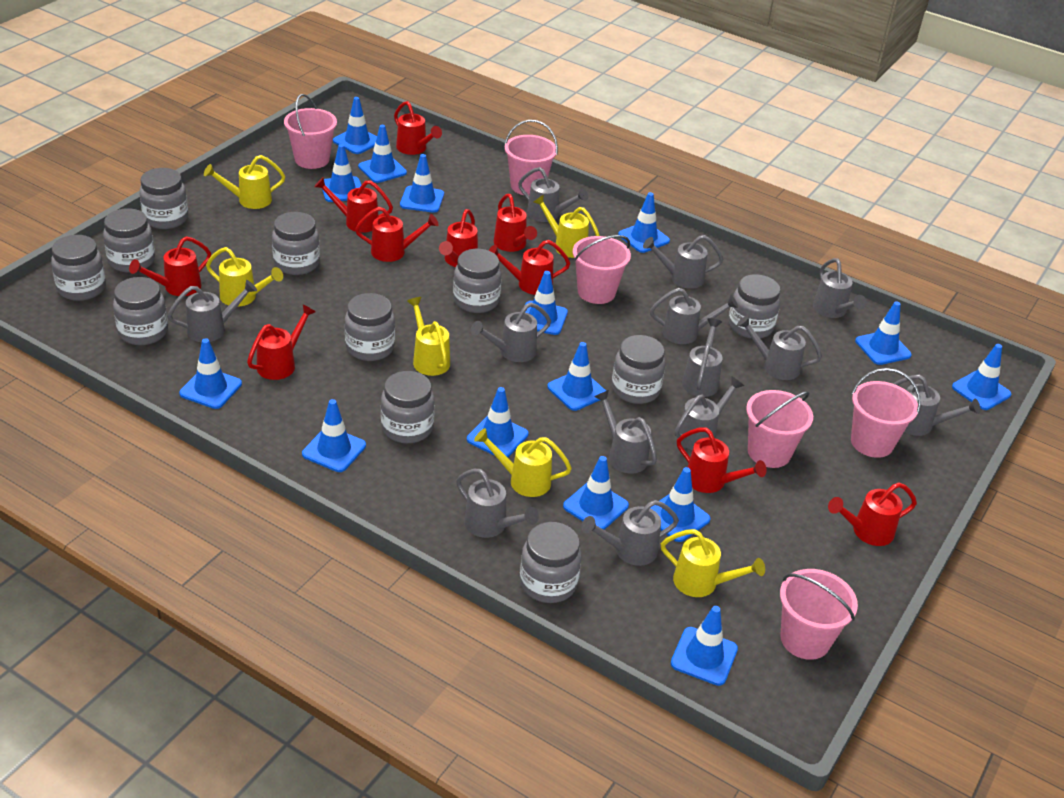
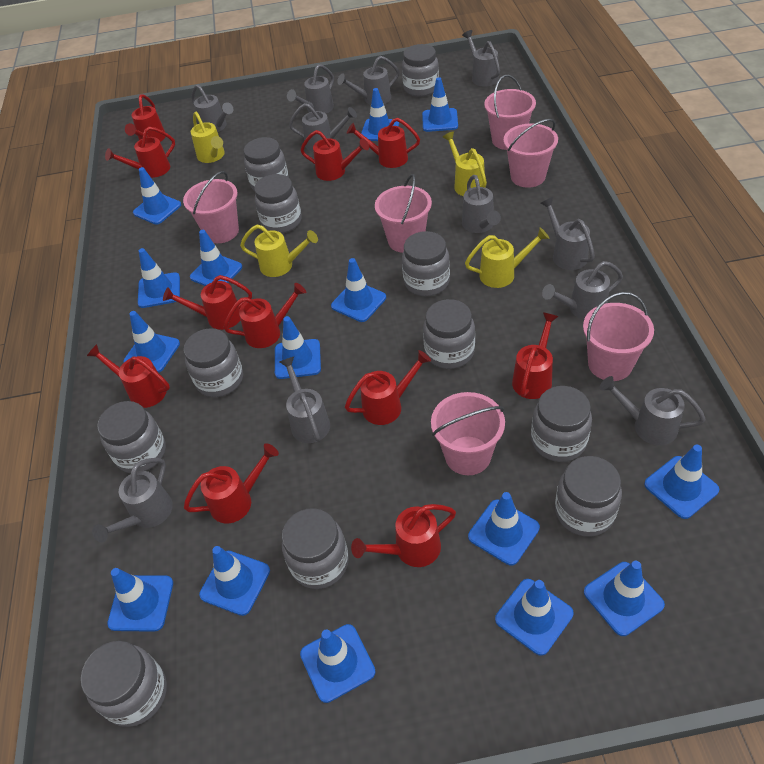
grey watering can: 13 -> 11
red watering can: 10 -> 11
yellow watering can: 6 -> 4

